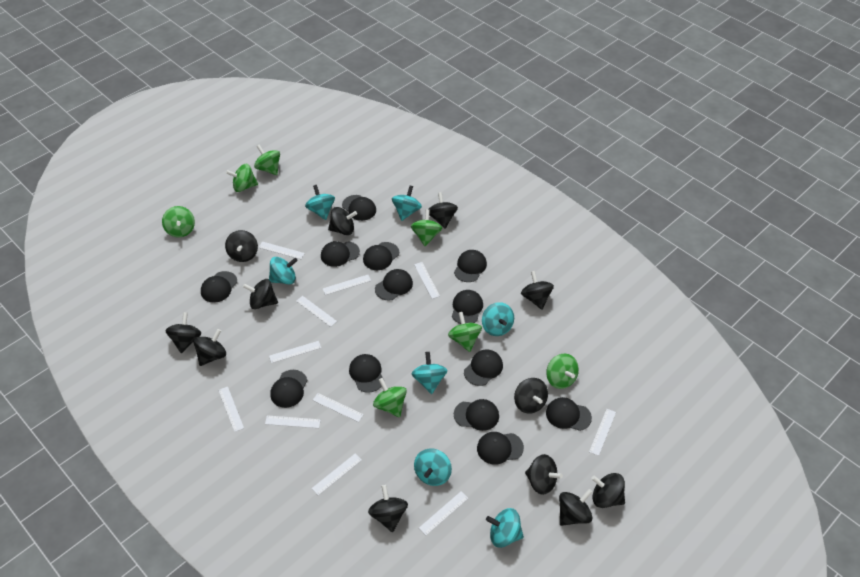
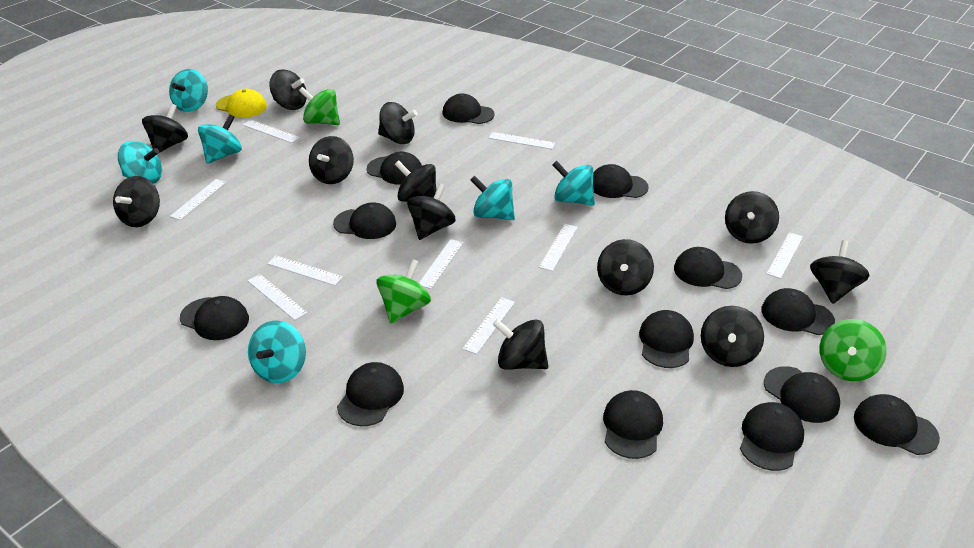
green spinning top: 7 -> 3
turquoise spinning top: 7 -> 6
white ruler: 11 -> 9
yellow cap: 0 -> 1

